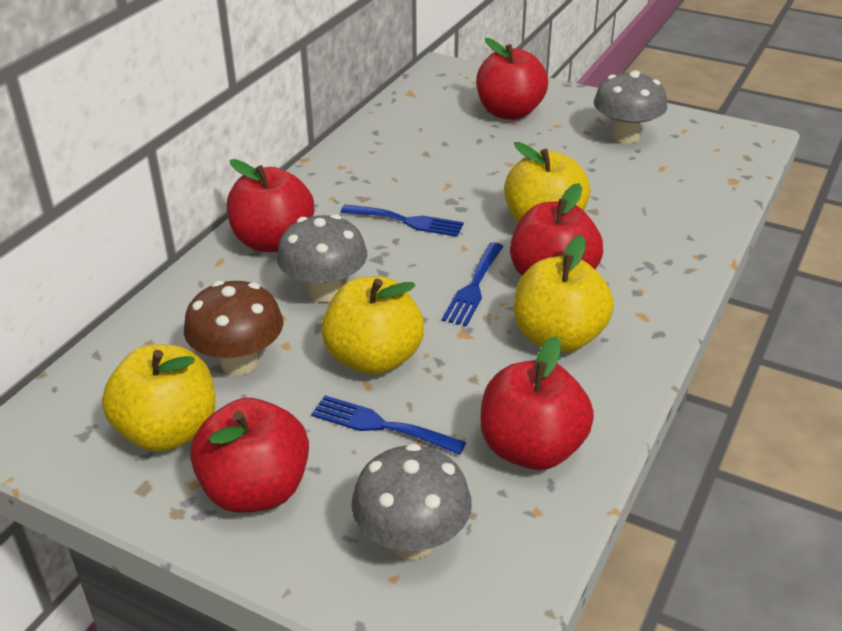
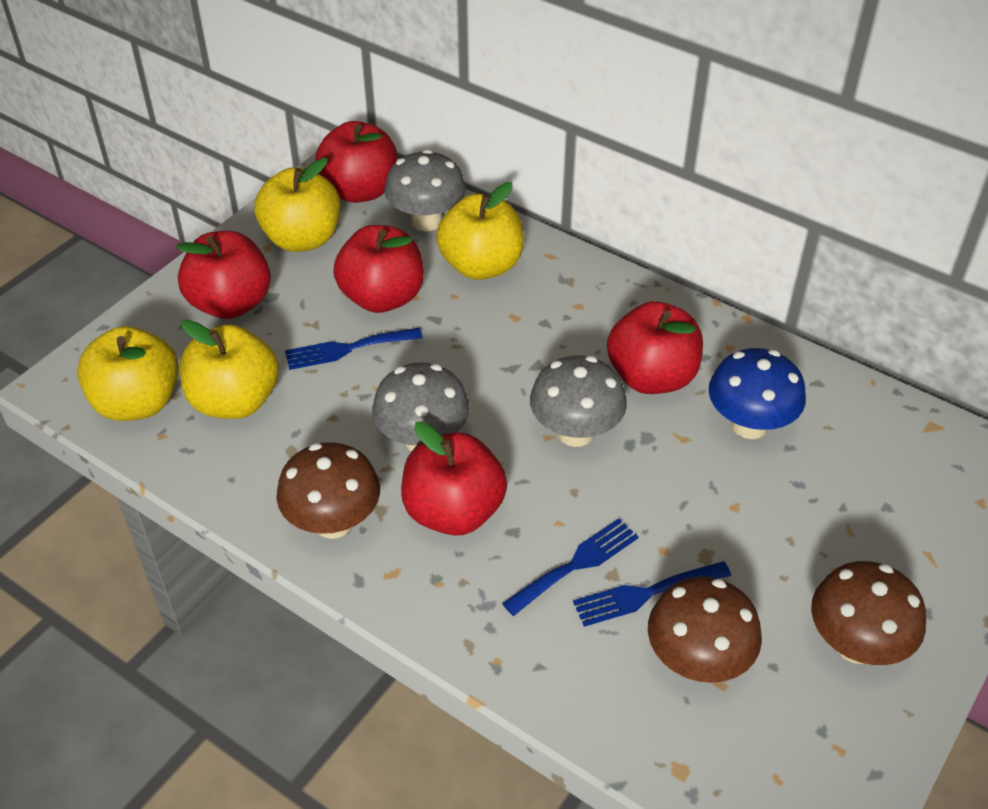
blue mushroom: 0 -> 1
brown mushroom: 1 -> 3

